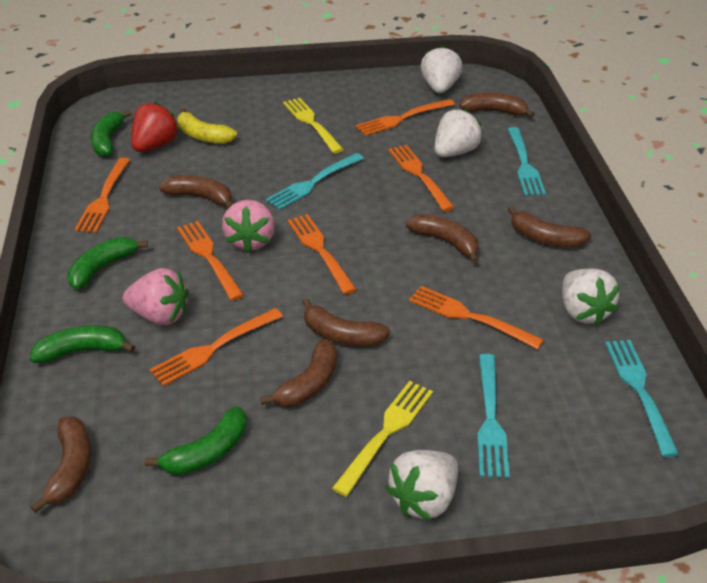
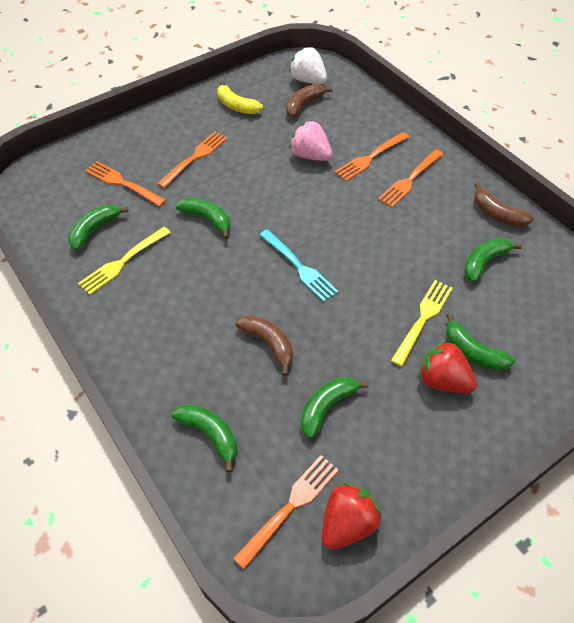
brown banana: 7 -> 3
green banana: 4 -> 6
orange fork: 7 -> 5
pink strawberry: 2 -> 1
red strawberry: 1 -> 2
turquoise fork: 4 -> 1
white strawberry: 4 -> 1

